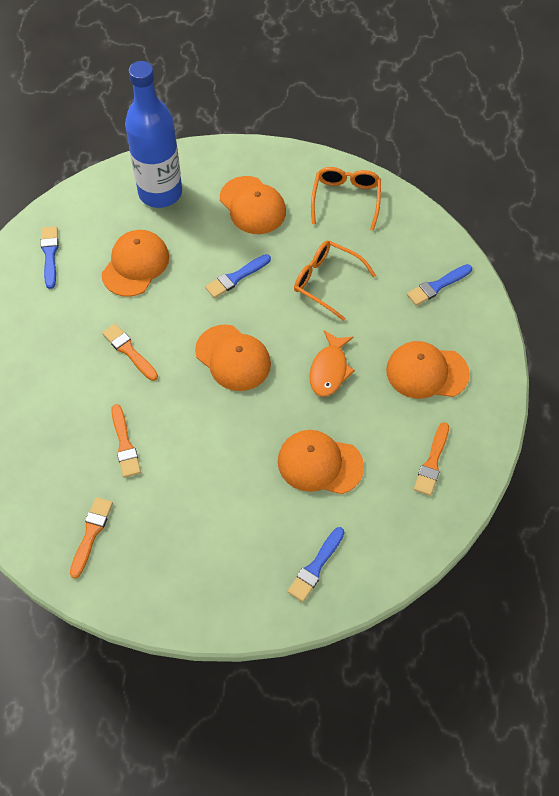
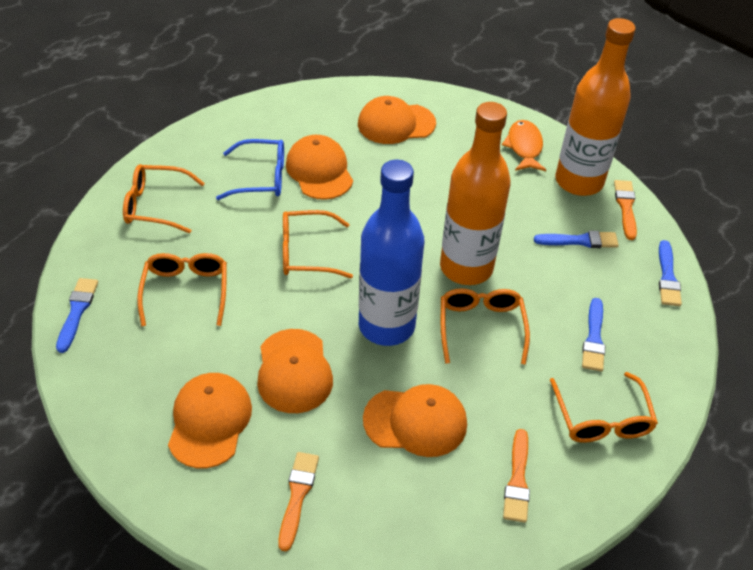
blue glasses: 0 -> 1
orange bottle: 0 -> 2
orange brush: 4 -> 3
orange glasses: 2 -> 5

